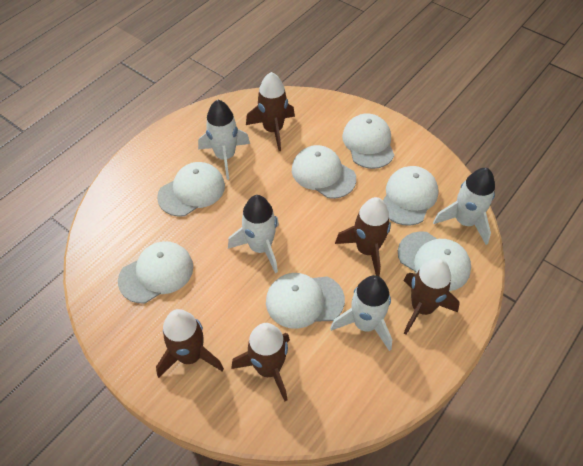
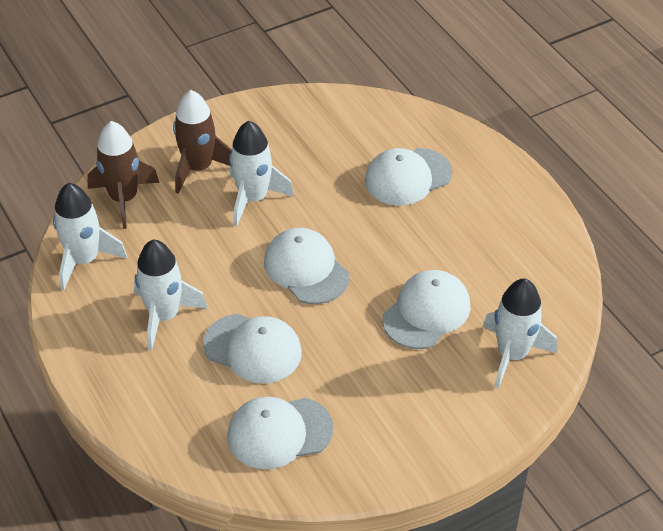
brown rocket: 5 -> 2
white cap: 7 -> 5

